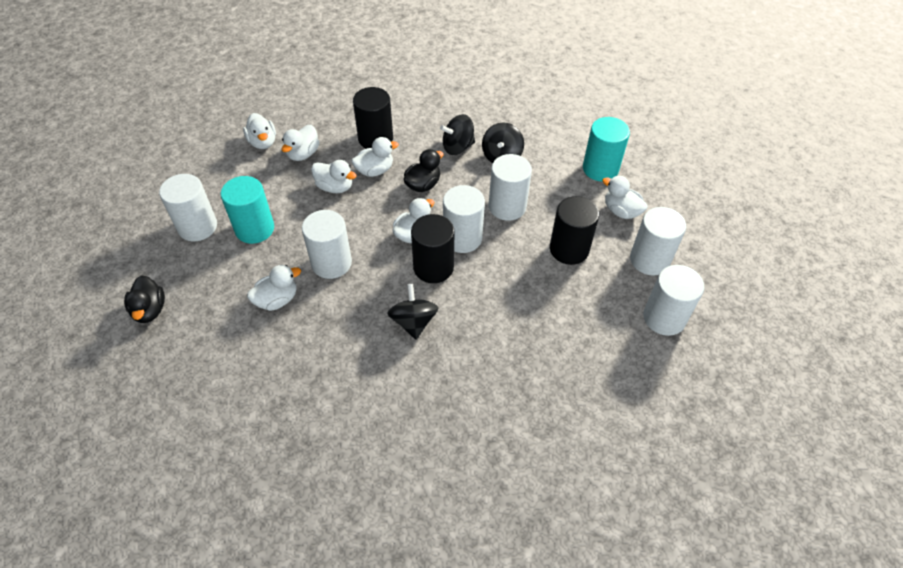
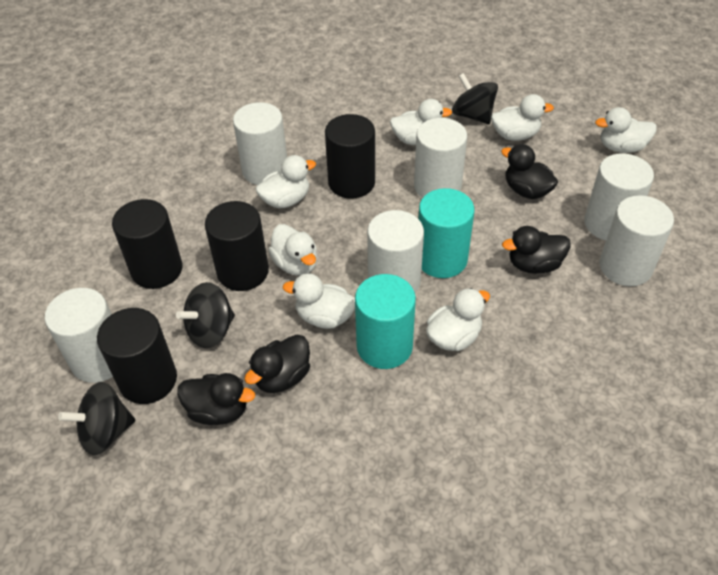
black cylinder: 3 -> 4
black duck: 2 -> 4

